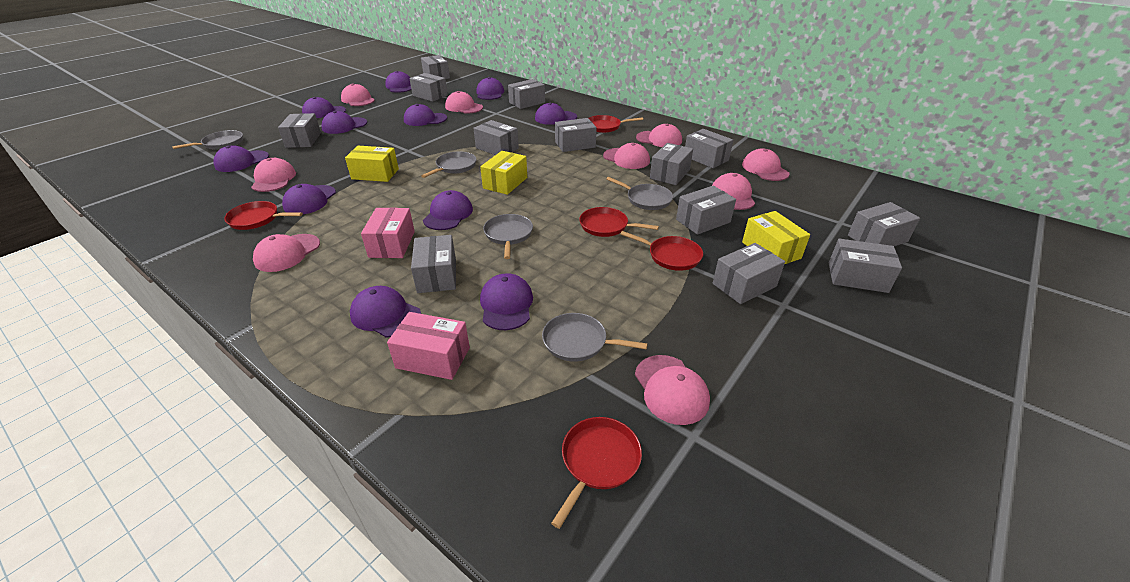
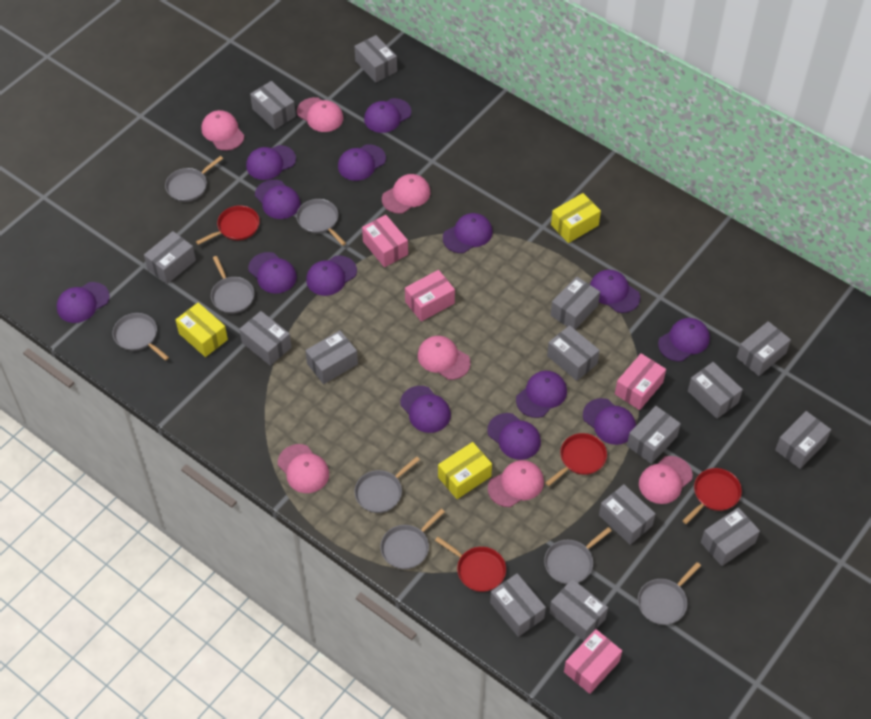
grey box: 13 -> 15
grey pan: 5 -> 8
pink box: 2 -> 4
pink cap: 9 -> 7
purple cap: 11 -> 14
red pan: 5 -> 4

